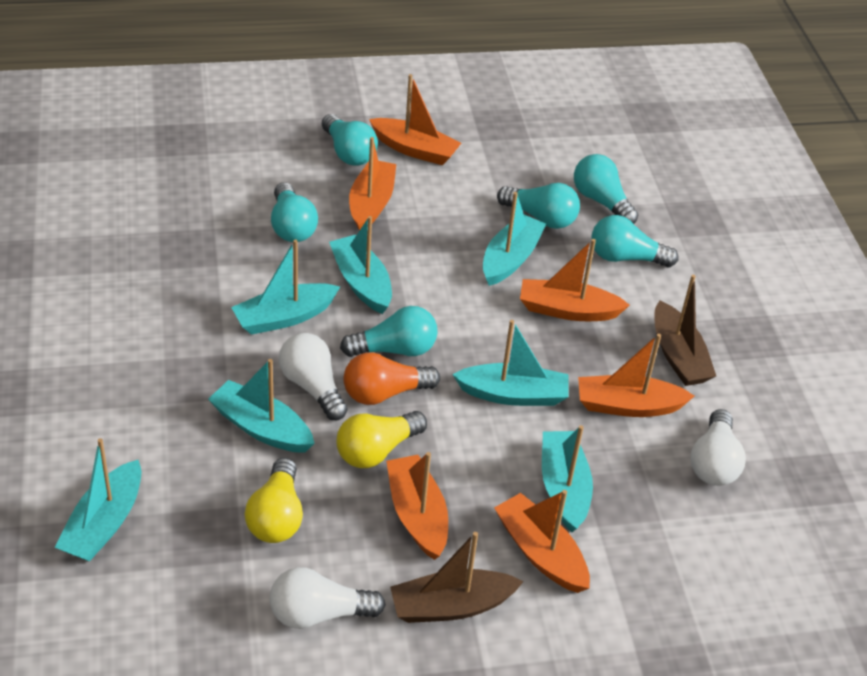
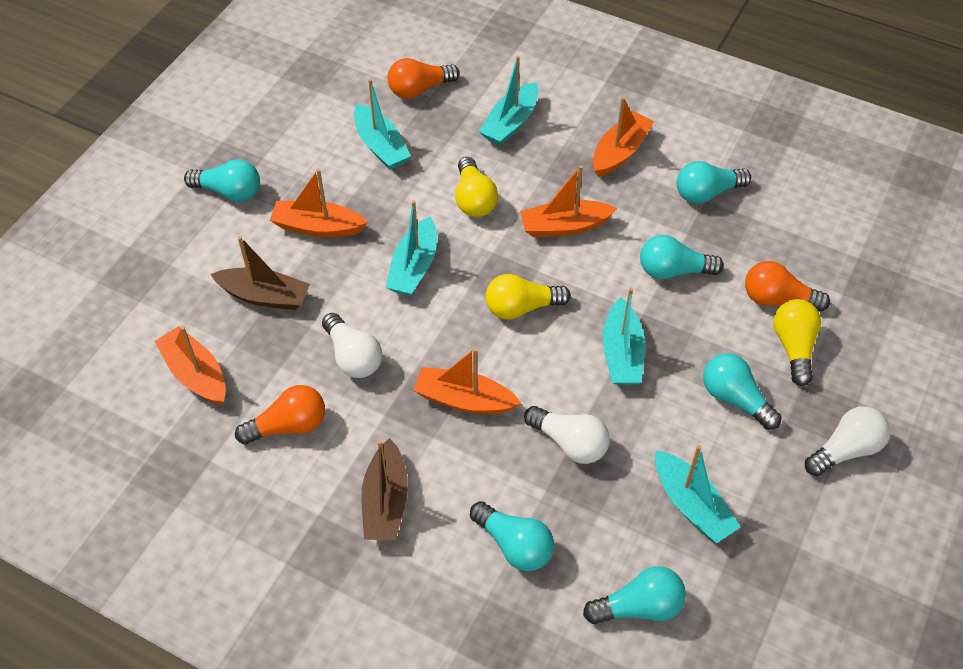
orange boat: 6 -> 5
orange light bulb: 1 -> 3
turquoise boat: 7 -> 5
yellow light bulb: 2 -> 3

